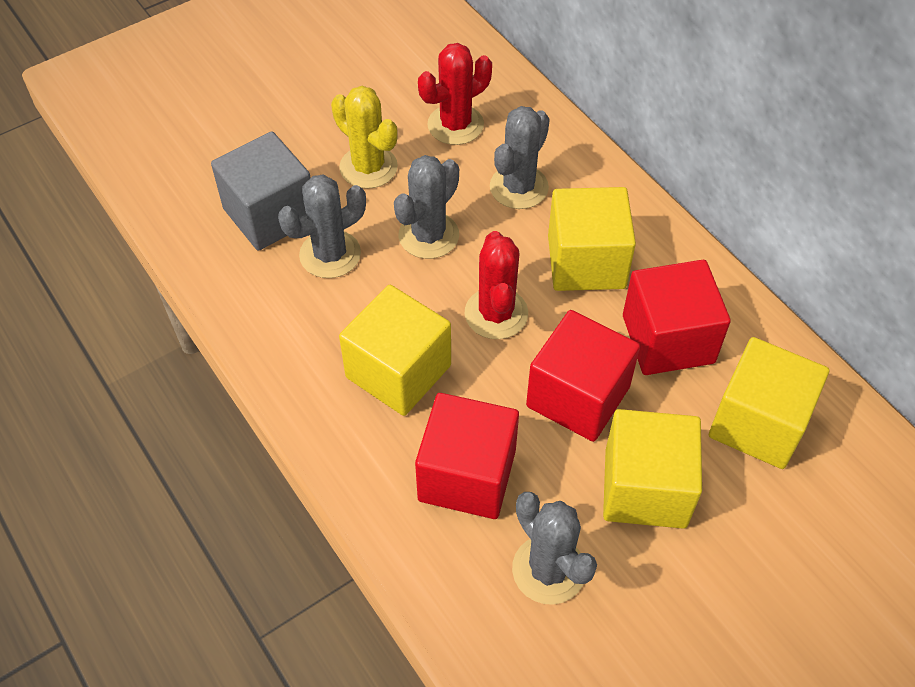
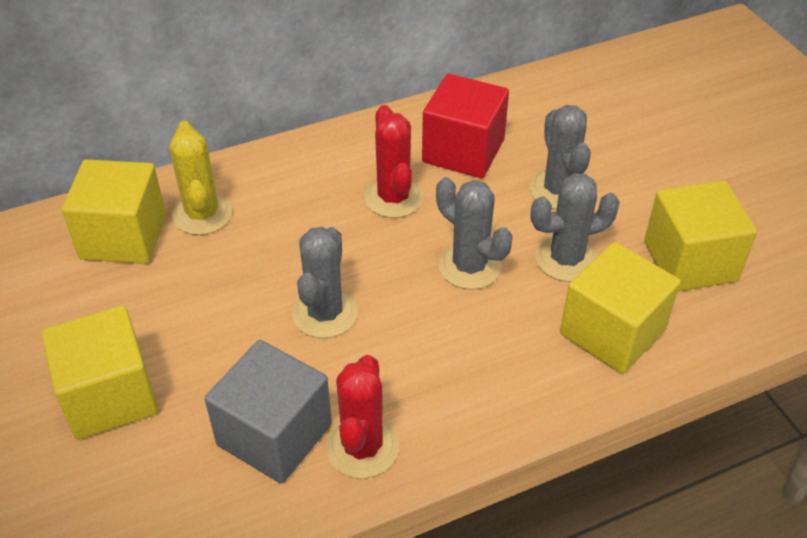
red cube: 3 -> 1

